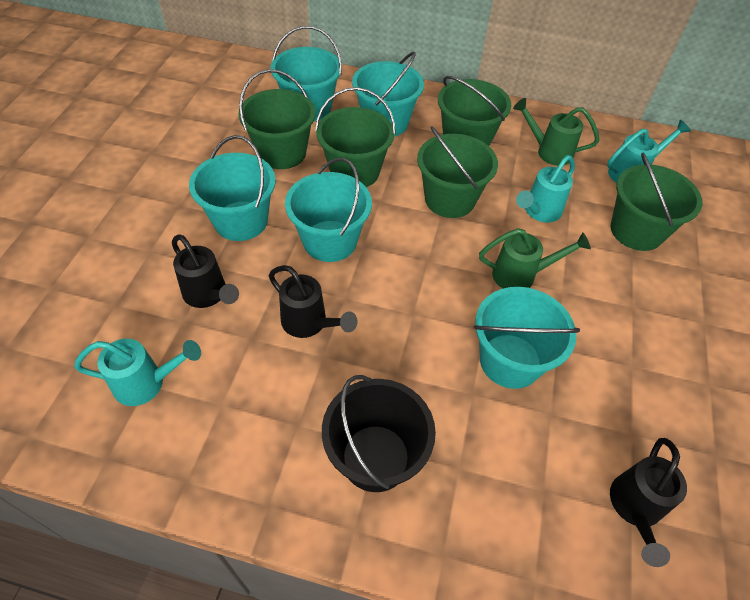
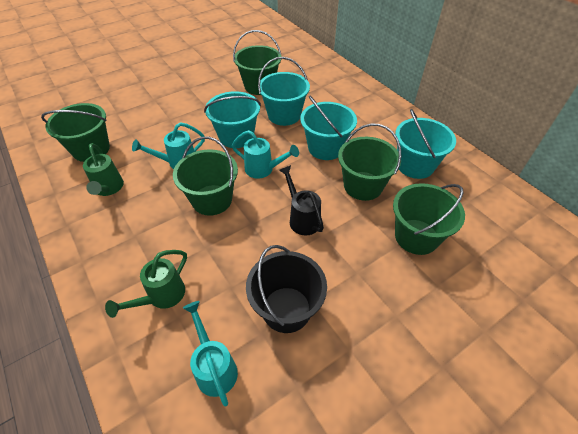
black watering can: 3 -> 1
turquoise bucket: 5 -> 4

